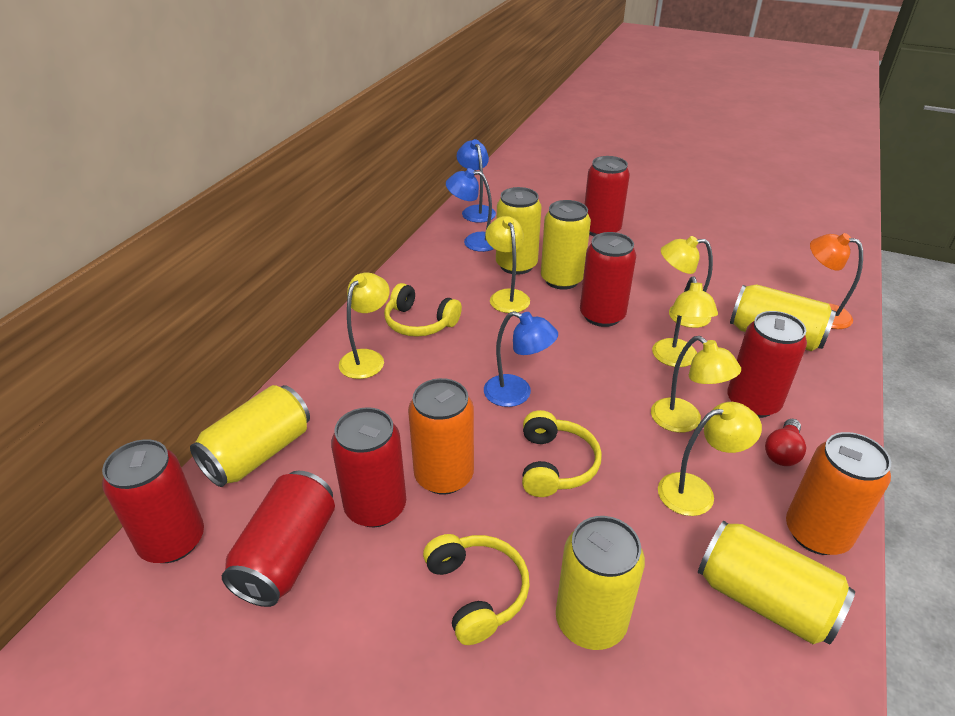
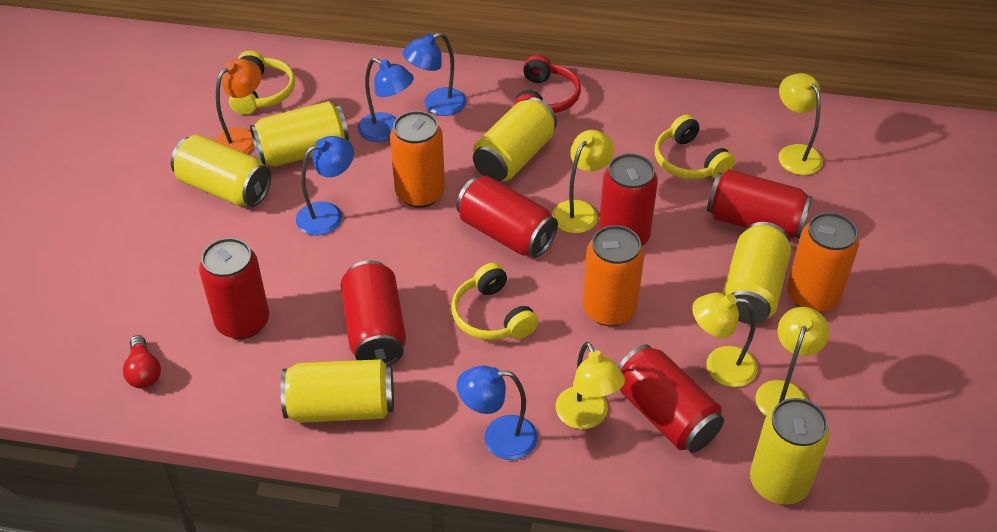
blue lamp: 3 -> 4
orange can: 2 -> 3
red headphones: 0 -> 1
yellow lamp: 6 -> 5

